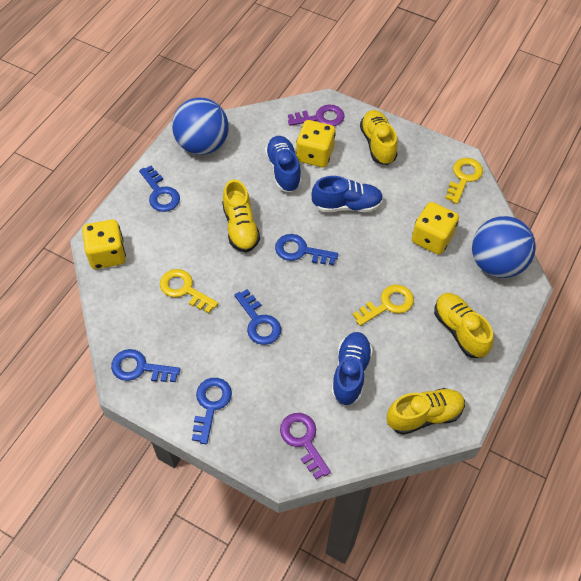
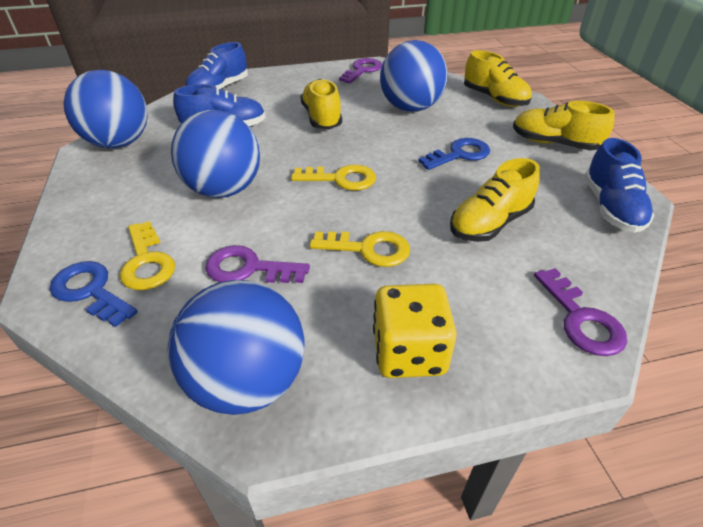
blue ball: 2 -> 4
blue key: 5 -> 2
purple key: 2 -> 3
yellow dice: 3 -> 1

